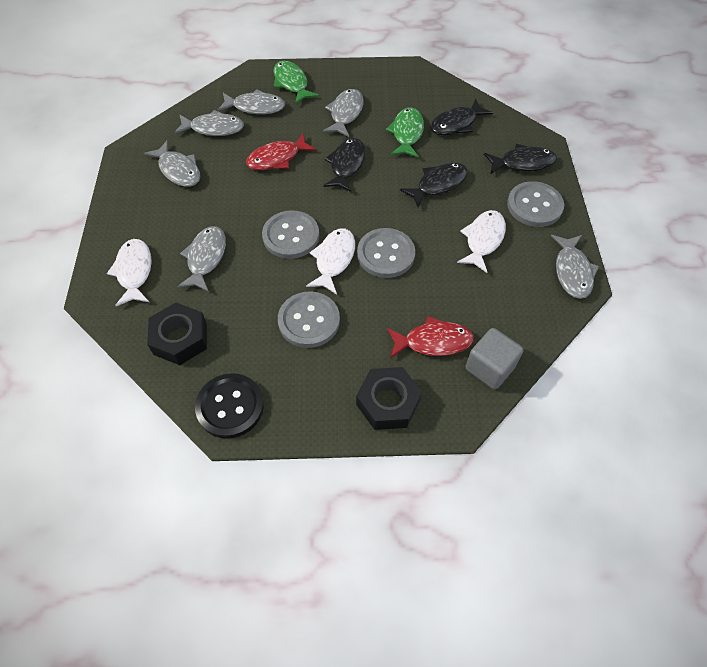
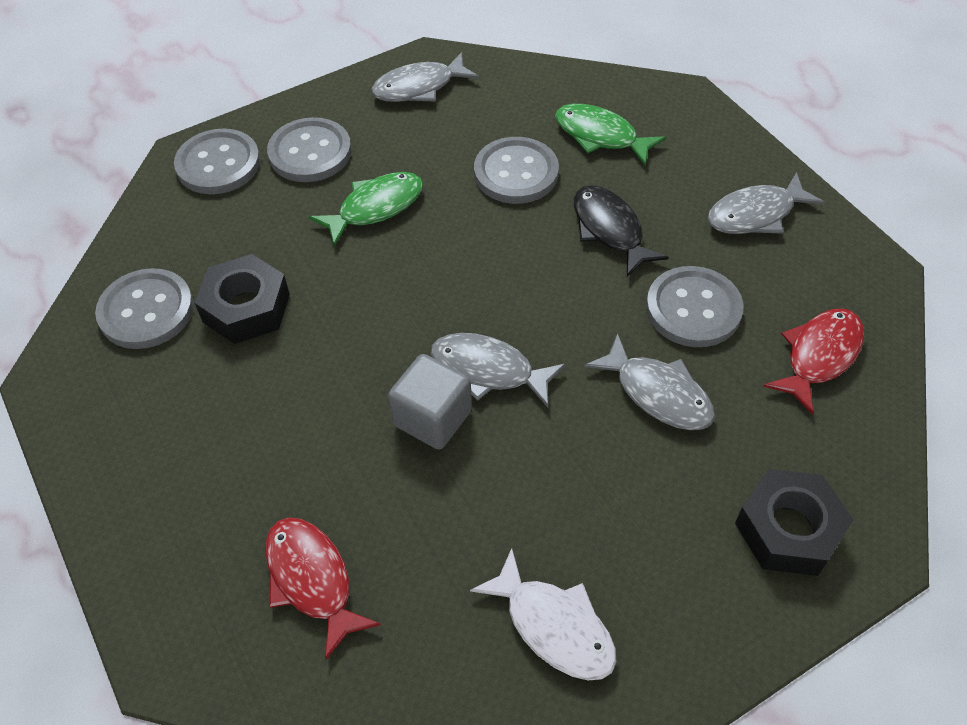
black button: 1 -> 0
black fish: 4 -> 1
grey button: 4 -> 5
grey fish: 6 -> 4
white fish: 3 -> 1

